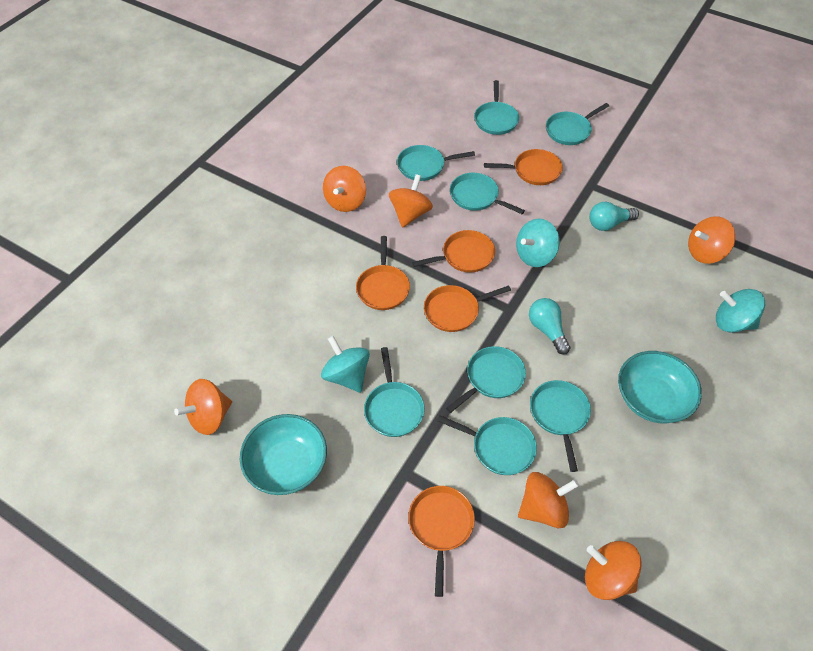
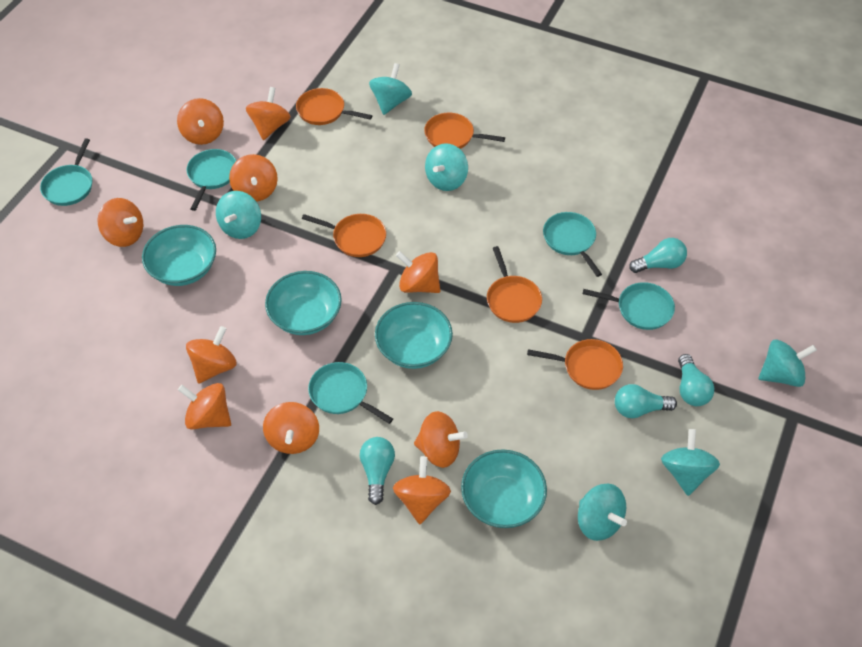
orange spinning top: 6 -> 10
turquoise bowl: 2 -> 4
turquoise light bulb: 2 -> 4
turquoise pan: 8 -> 5
turquoise spinning top: 3 -> 6

